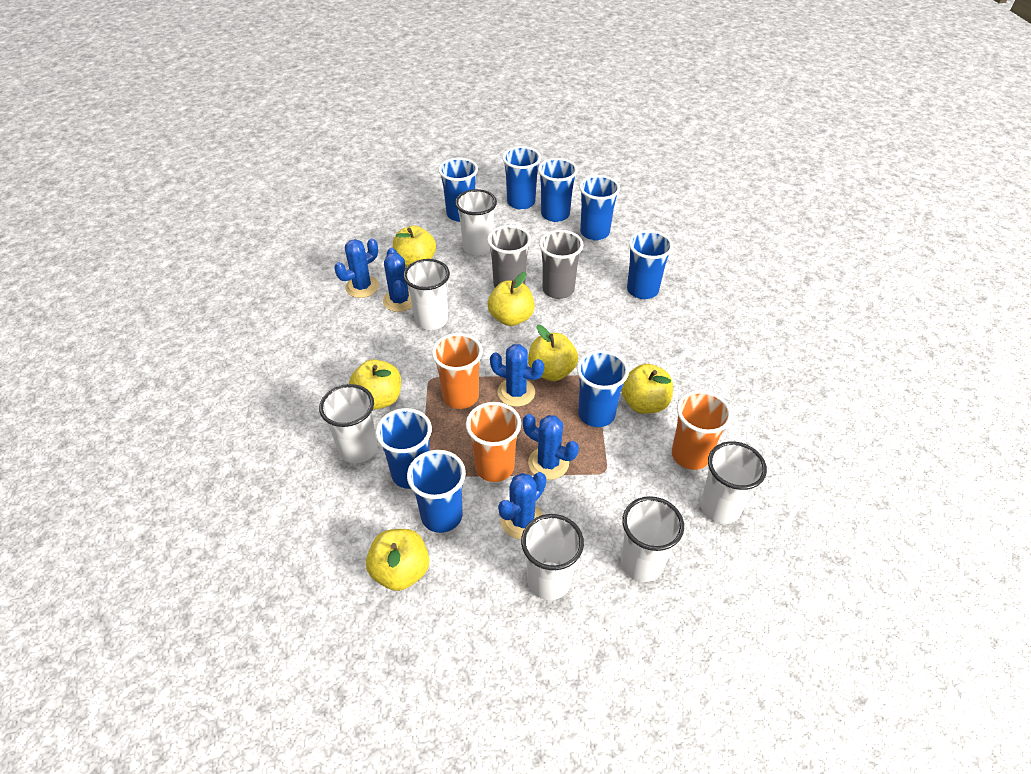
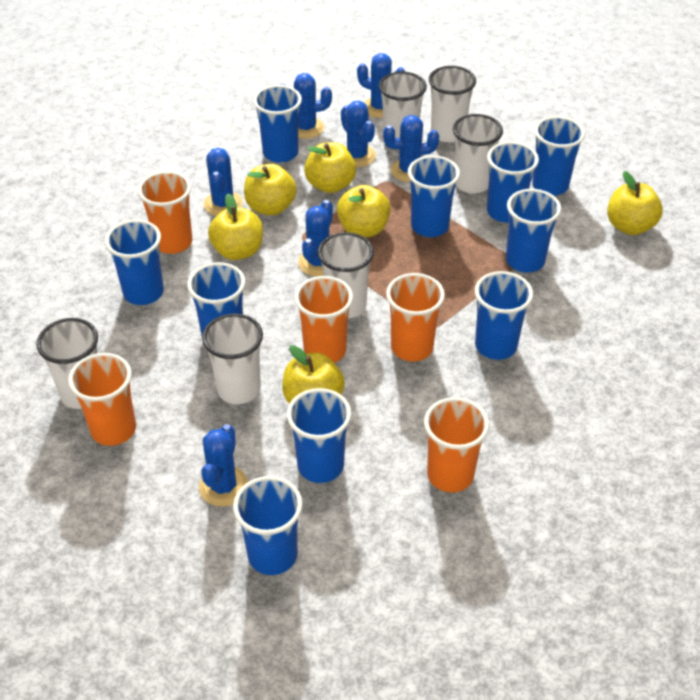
blue cactus: 5 -> 7
blue cup: 8 -> 10
grey cup: 2 -> 0
orange cup: 3 -> 5

